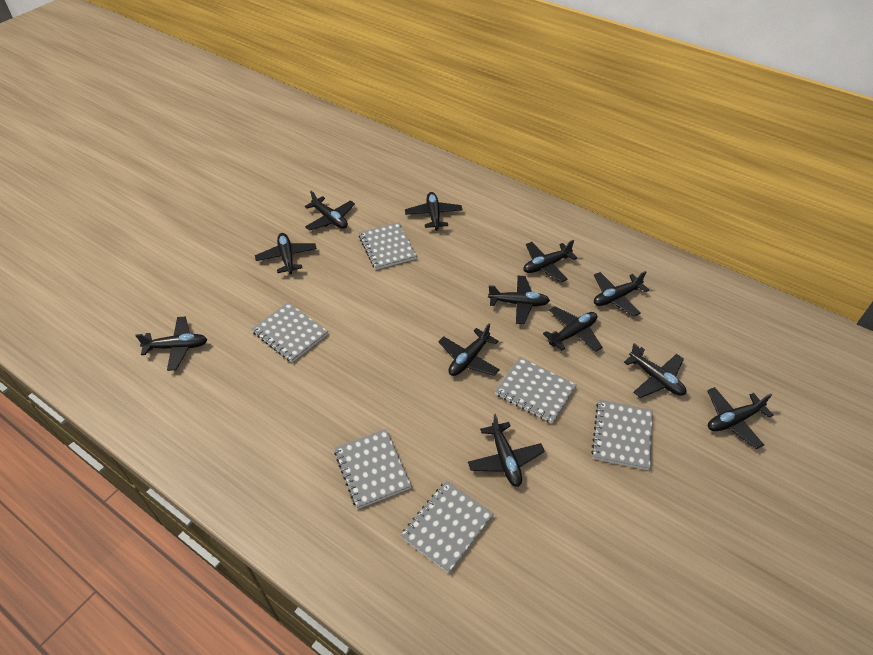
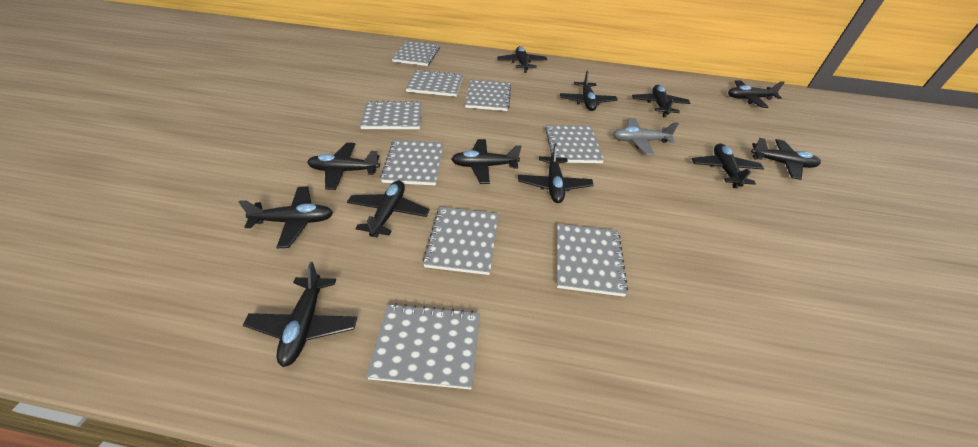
grey notebook: 6 -> 9
grey plane: 0 -> 1

